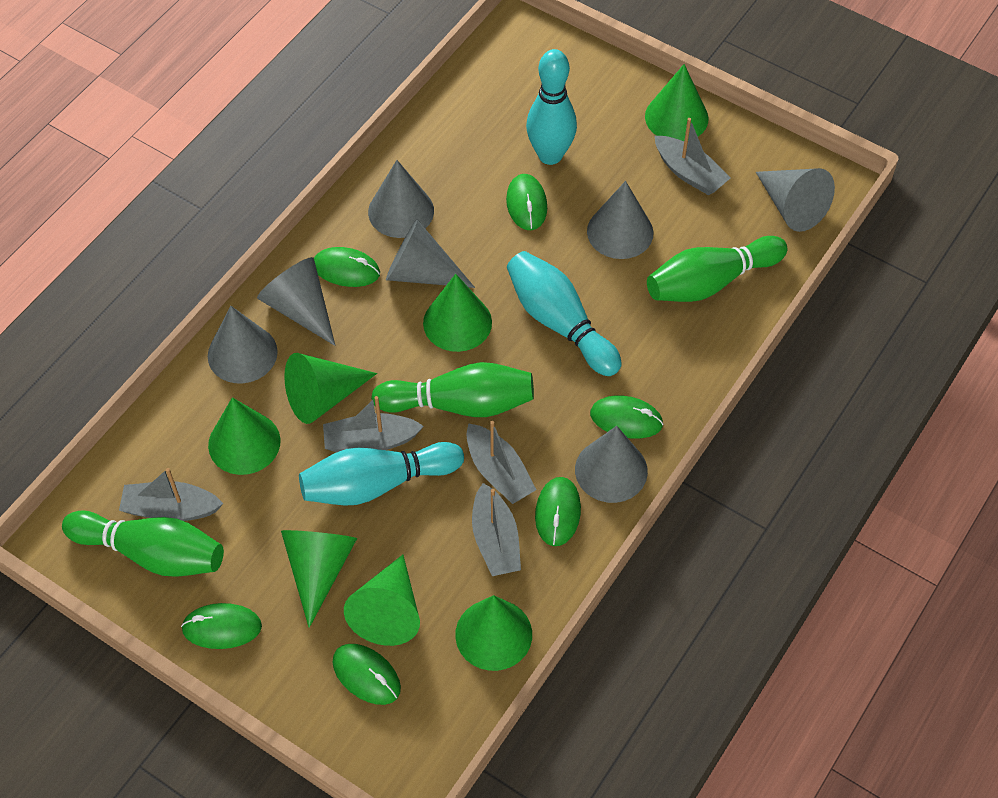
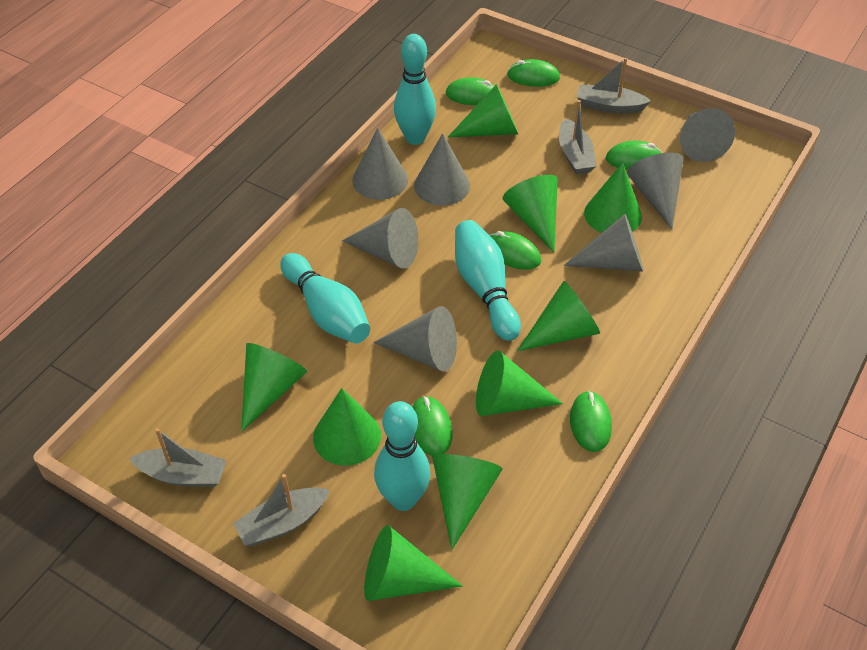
green bowling pin: 3 -> 0
green cone: 7 -> 9
grey boat: 5 -> 4
turquoise bowling pin: 3 -> 4

